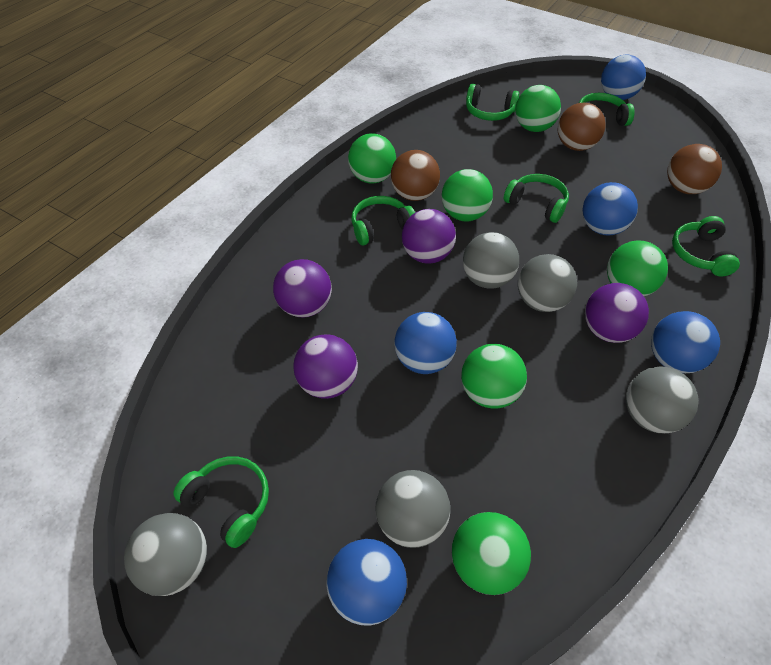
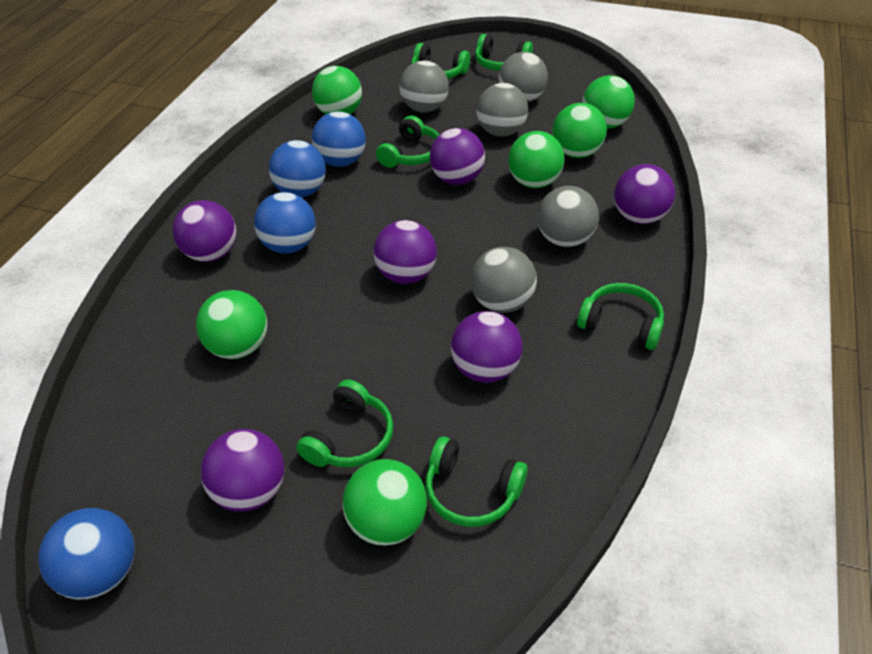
blue ball: 5 -> 4
brown ball: 3 -> 0
purple ball: 4 -> 6

